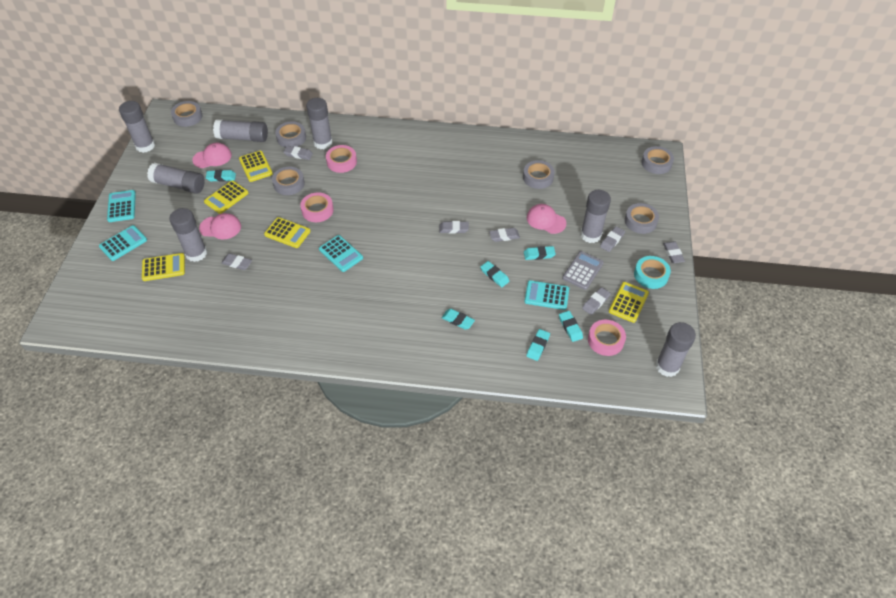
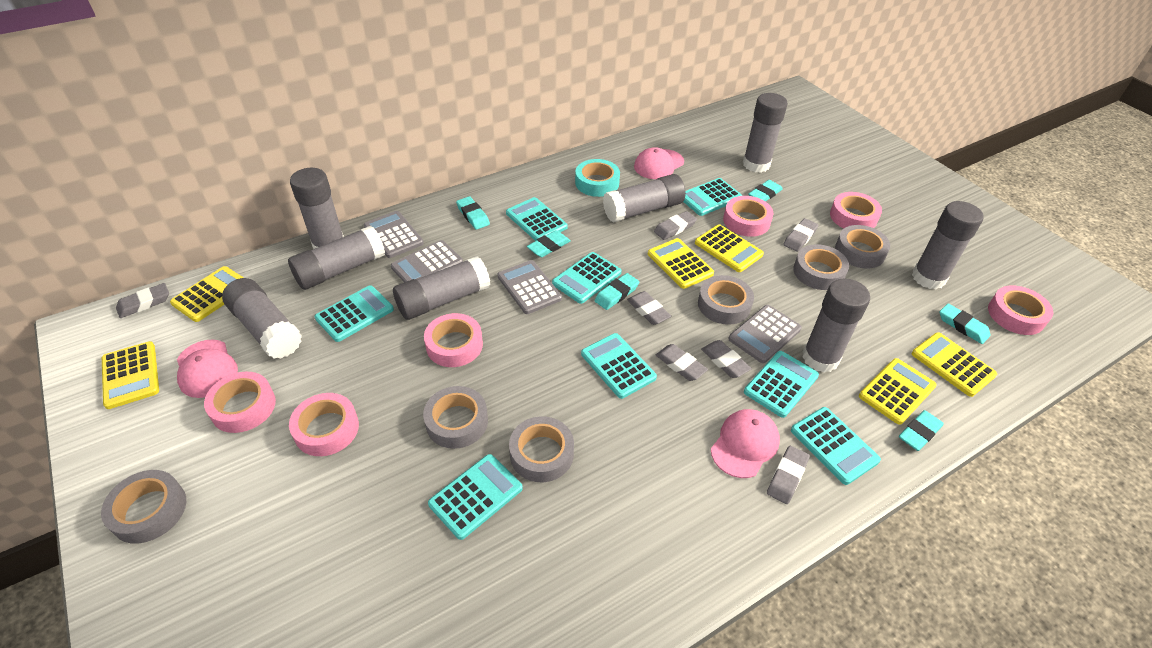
grey calculator: 1 -> 4
grey glue stick: 7 -> 8
pink tape: 3 -> 6
turquoise calculator: 4 -> 8
yellow calculator: 5 -> 6

